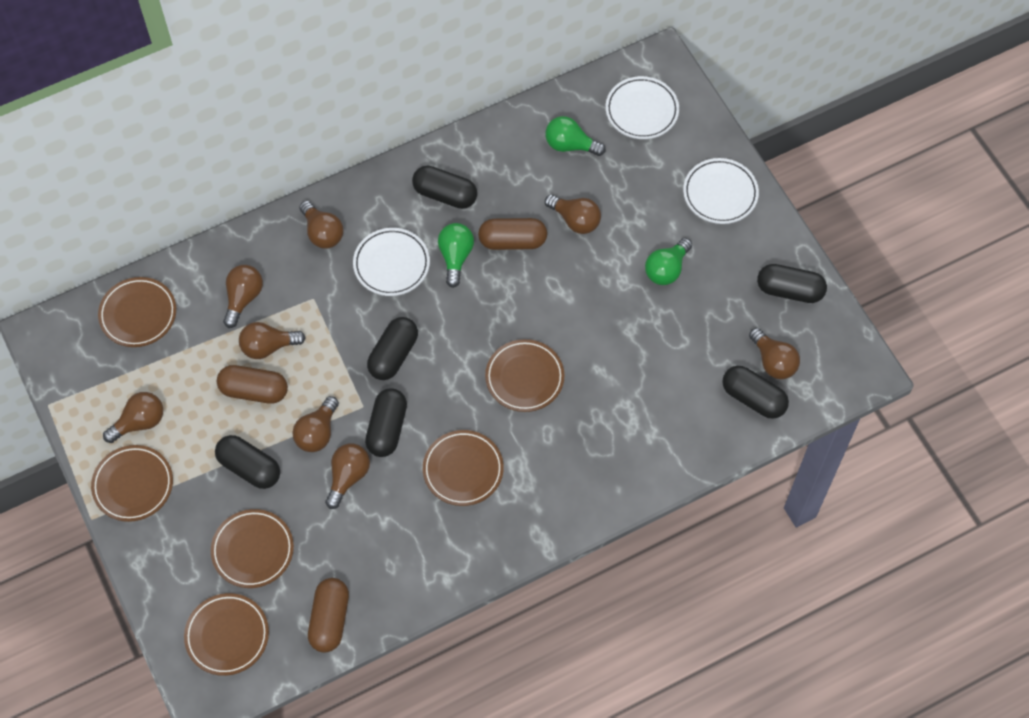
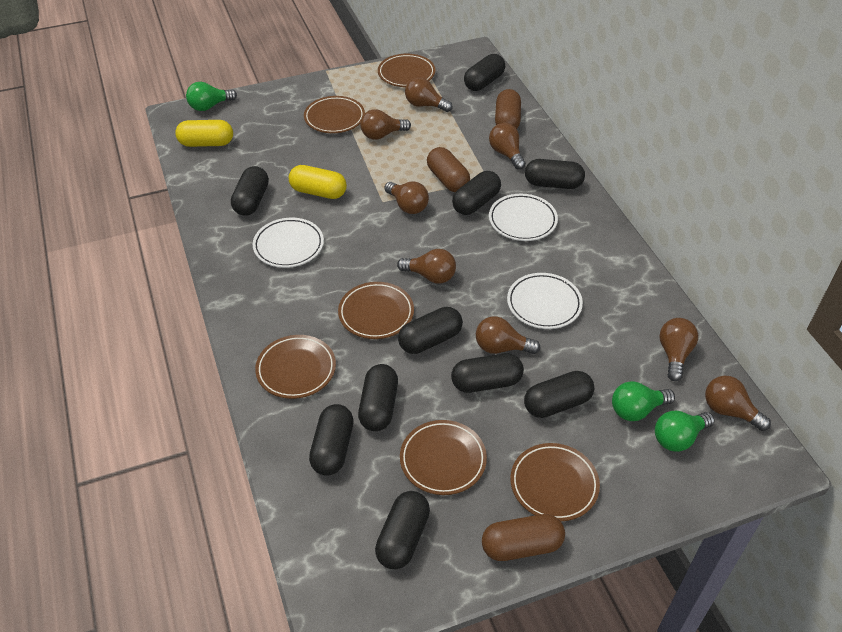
black capsule: 6 -> 10
yellow capsule: 0 -> 2

